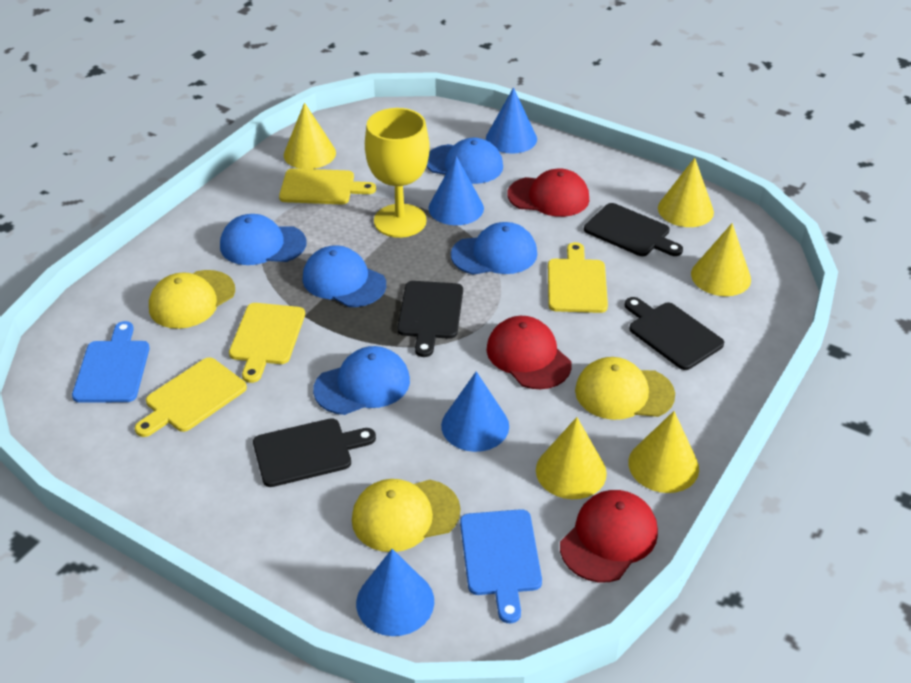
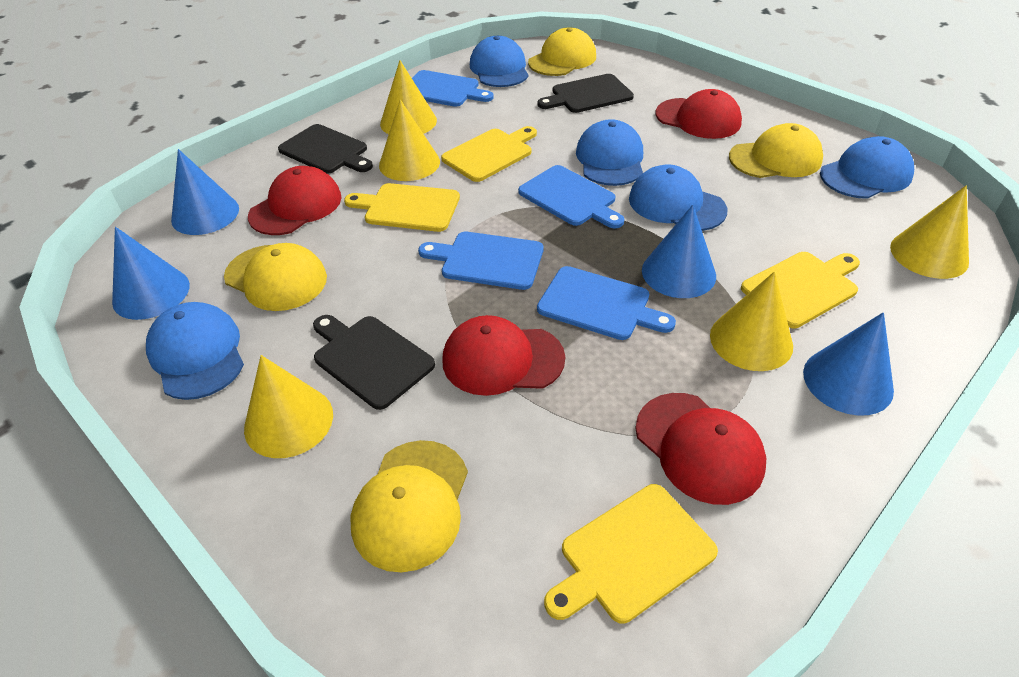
black cutting board: 4 -> 3
blue cutting board: 2 -> 4
red cap: 3 -> 4
yellow cap: 3 -> 4
yellow goblet: 1 -> 0

